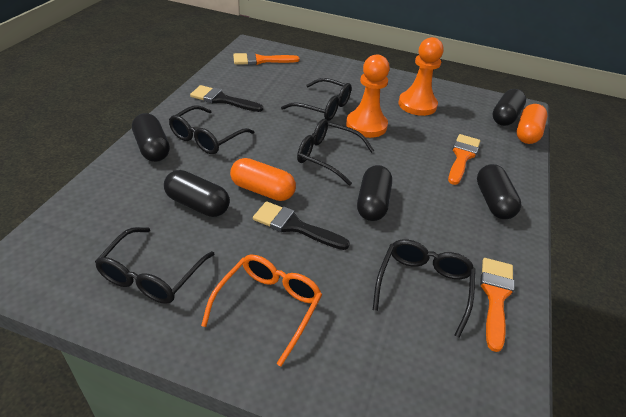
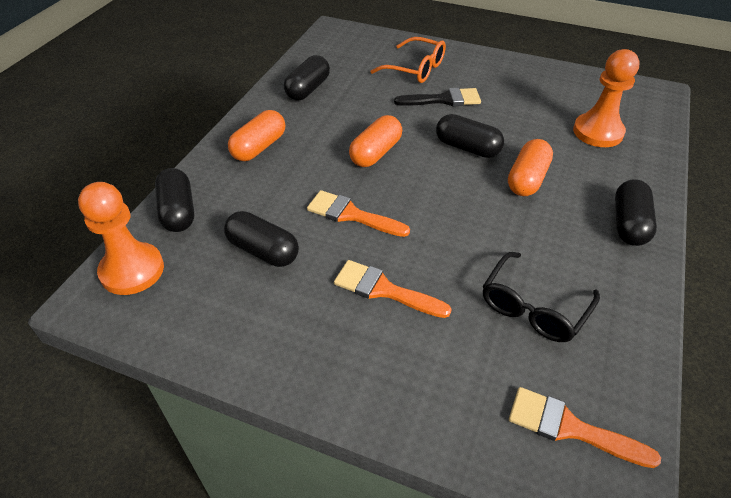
black brush: 2 -> 1
black glasses: 5 -> 1
orange capsule: 2 -> 3

